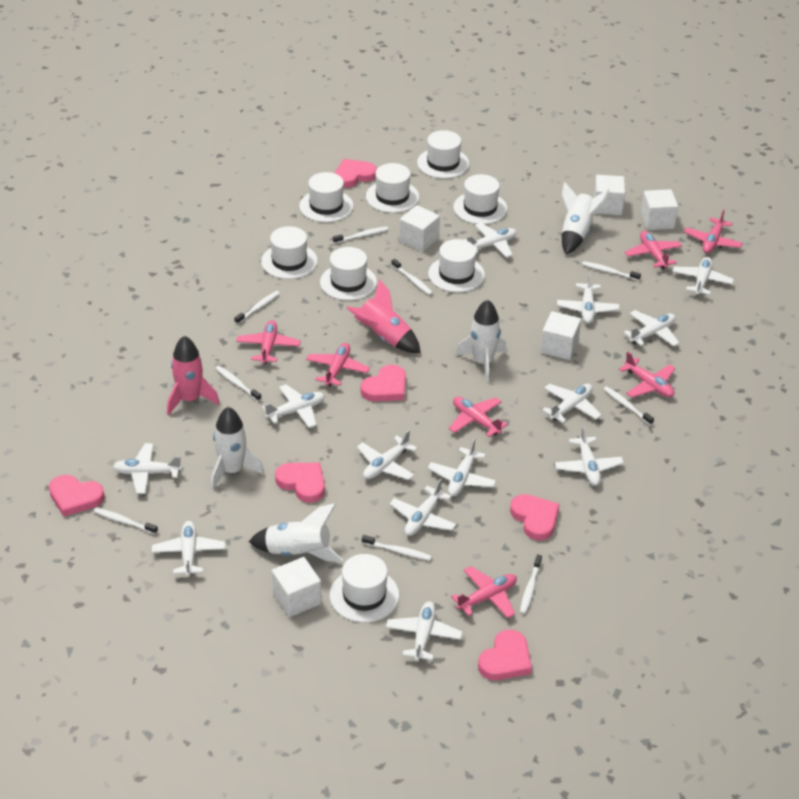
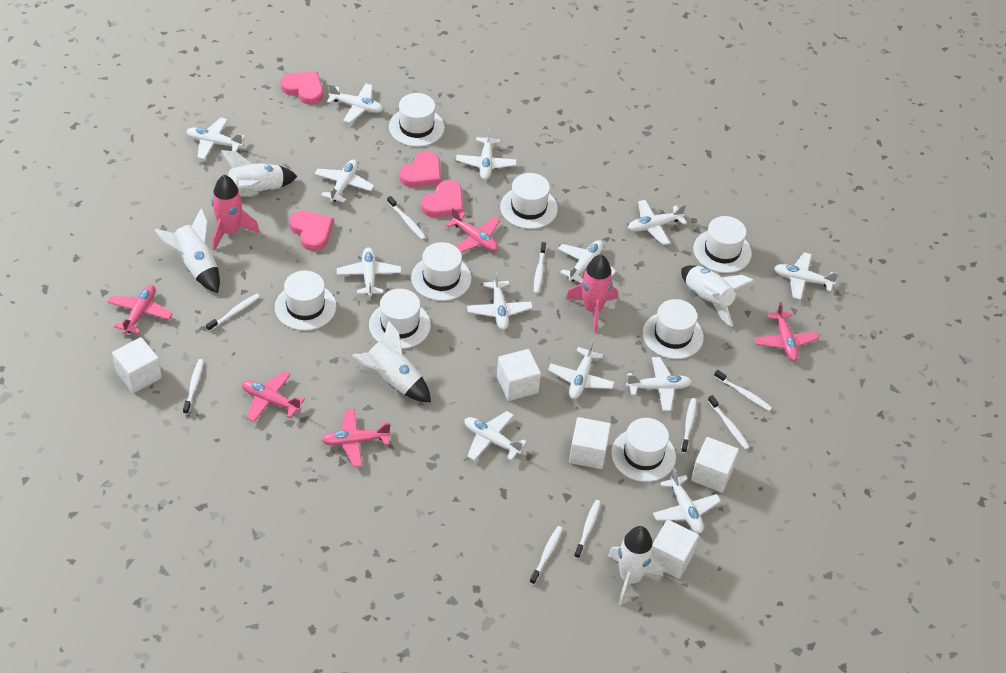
pink heart: 6 -> 4
pink plane: 7 -> 5
white rocket: 4 -> 5

